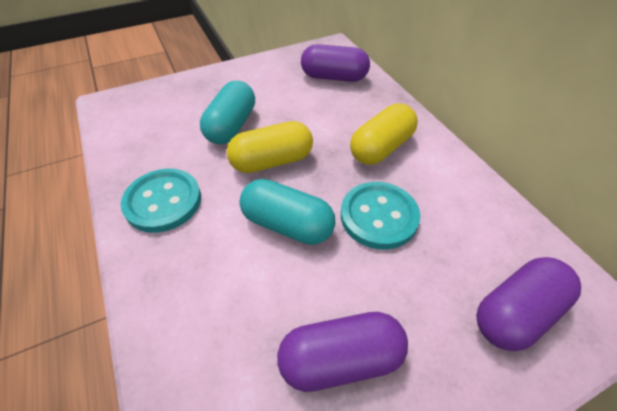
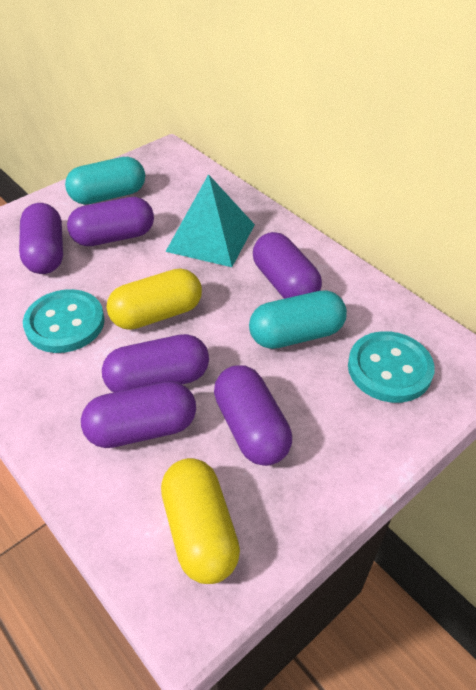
purple capsule: 3 -> 6
turquoise pyramid: 0 -> 1

